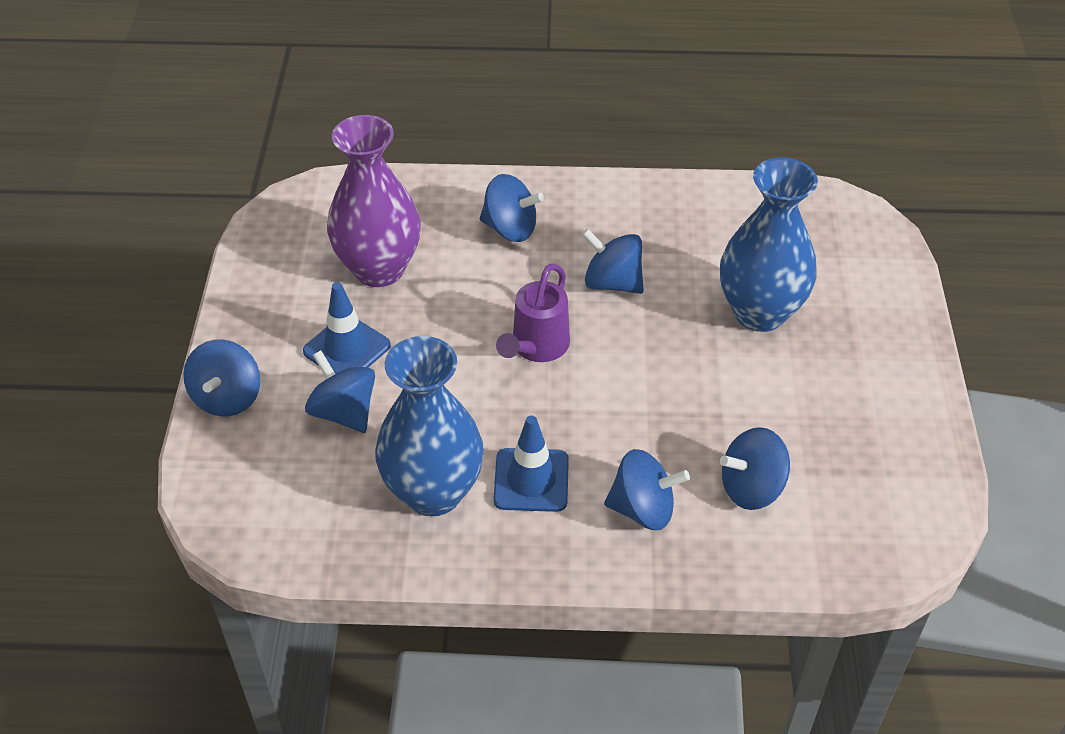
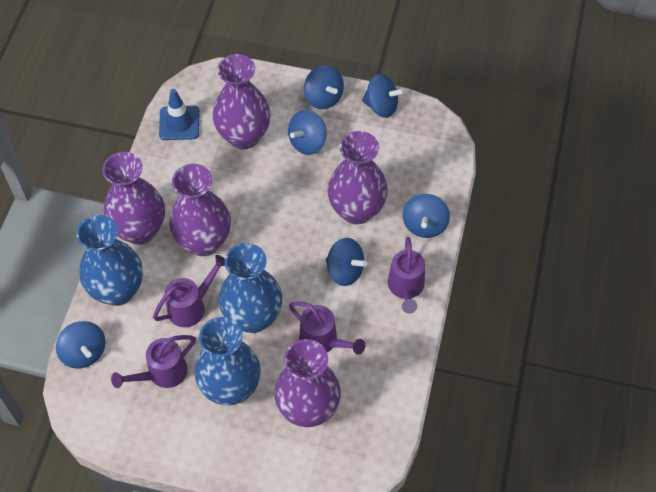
blue traffic cone: 2 -> 1
blue vase: 2 -> 3
purple vase: 1 -> 5
purple watering can: 1 -> 4

